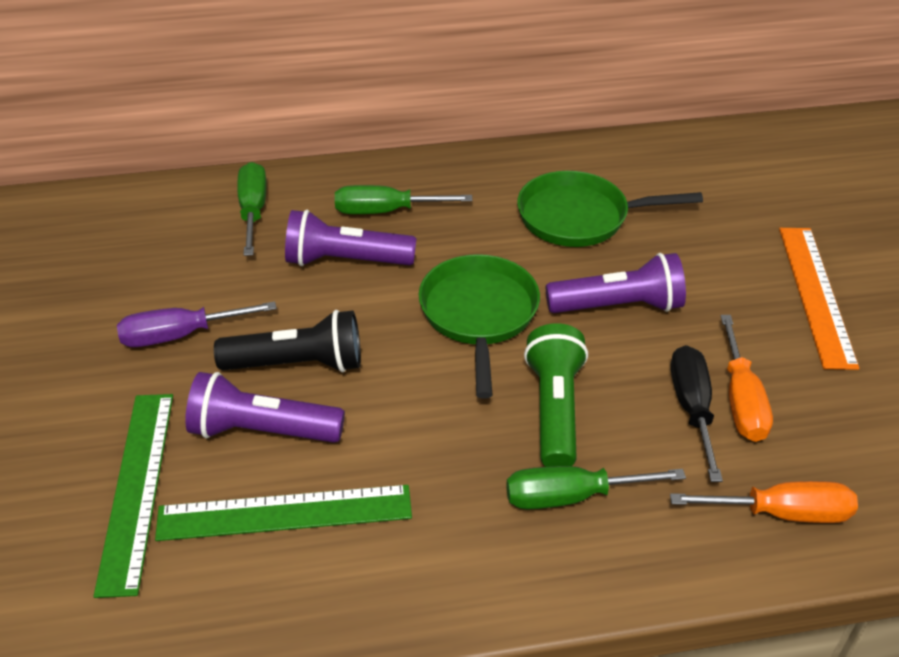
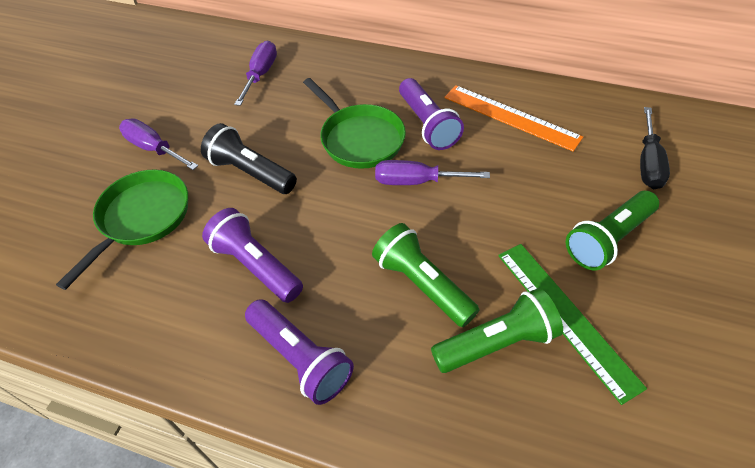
green flashlight: 1 -> 3
green ruler: 2 -> 1
green screwdriver: 3 -> 0
orange screwdriver: 2 -> 0
purple screwdriver: 1 -> 3

